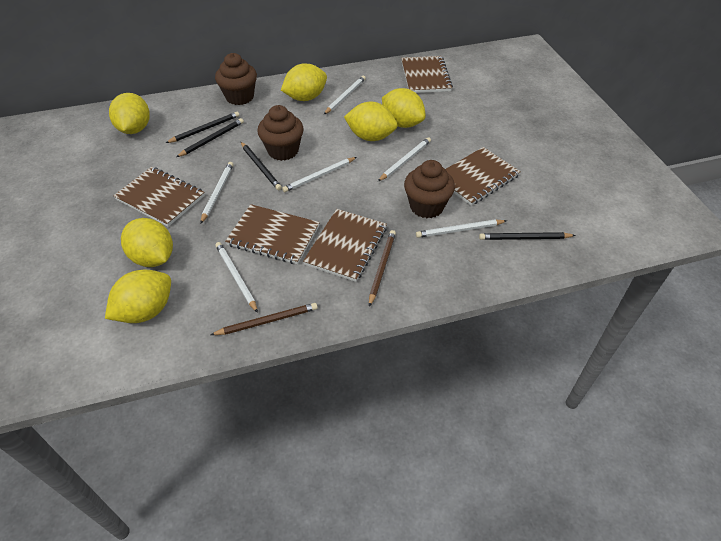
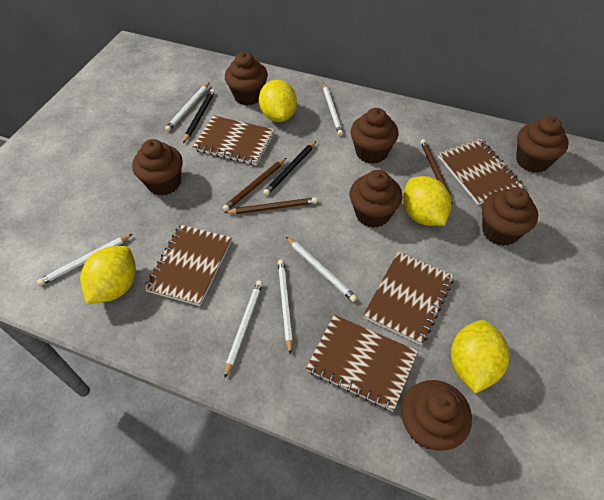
black pencil: 4 -> 2
brown cupcake: 3 -> 7
brown pencil: 2 -> 3
yellow lemon: 6 -> 4

